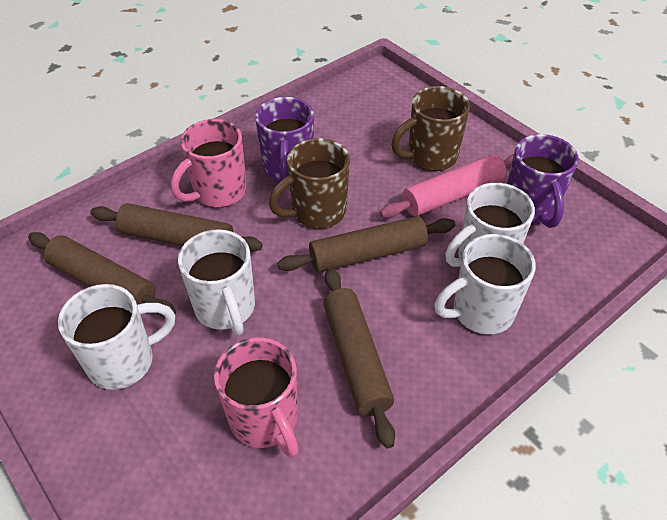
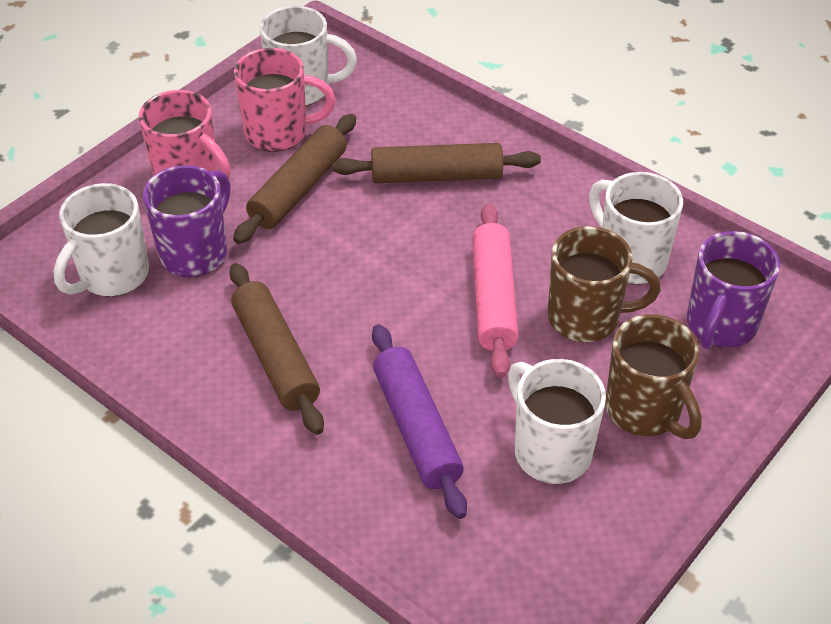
brown rolling pin: 4 -> 3
purple rolling pin: 0 -> 1

